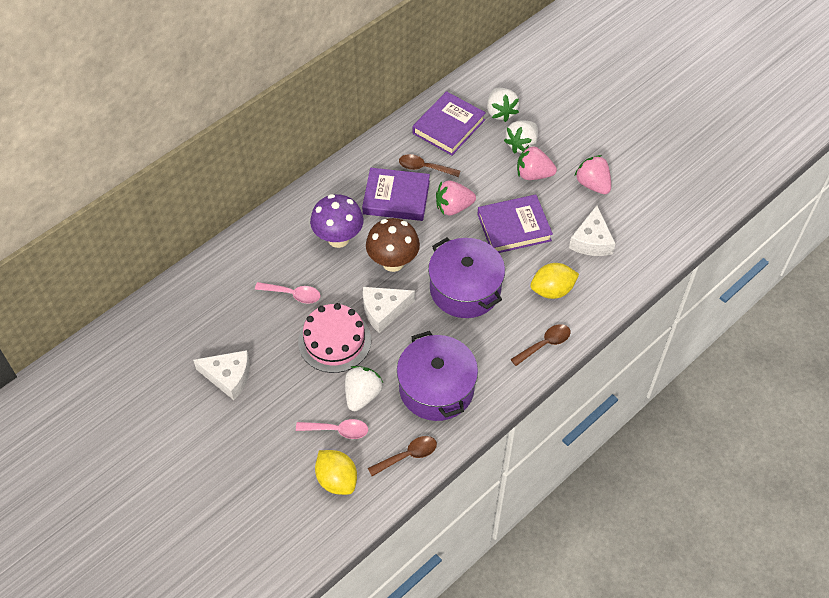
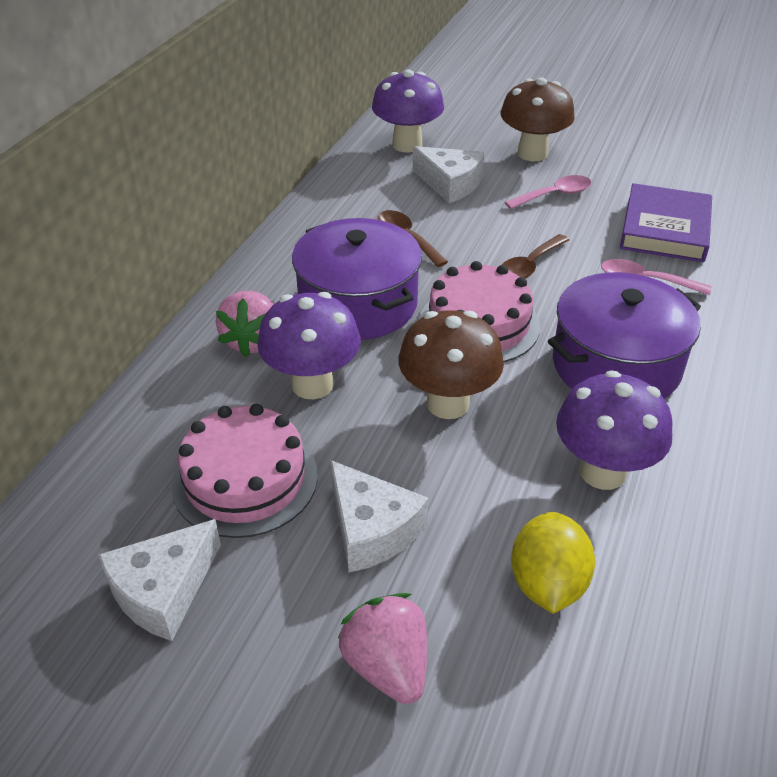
brown mushroom: 1 -> 2
brown spoon: 3 -> 2
pink cake: 1 -> 2
pink strawberry: 3 -> 2
purple book: 3 -> 1
purple mushroom: 1 -> 3
white strawberry: 3 -> 0
yellow lemon: 2 -> 1

